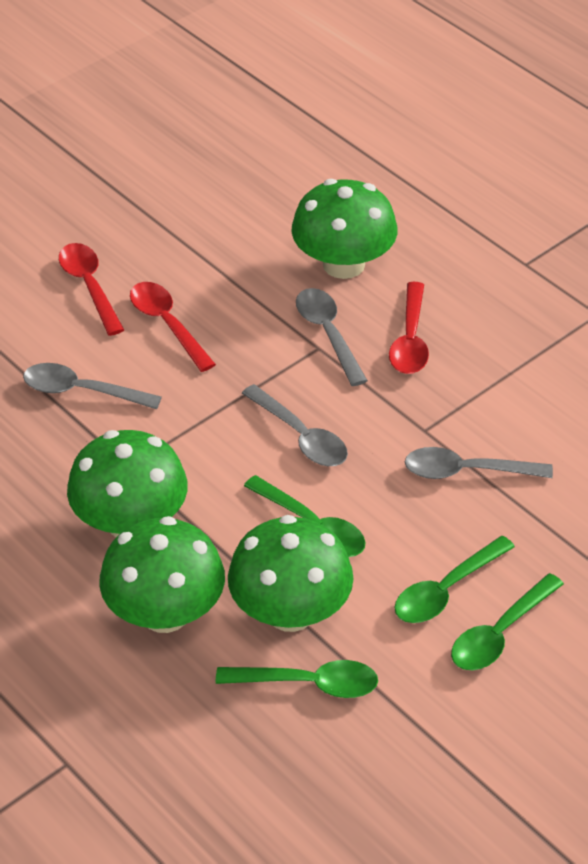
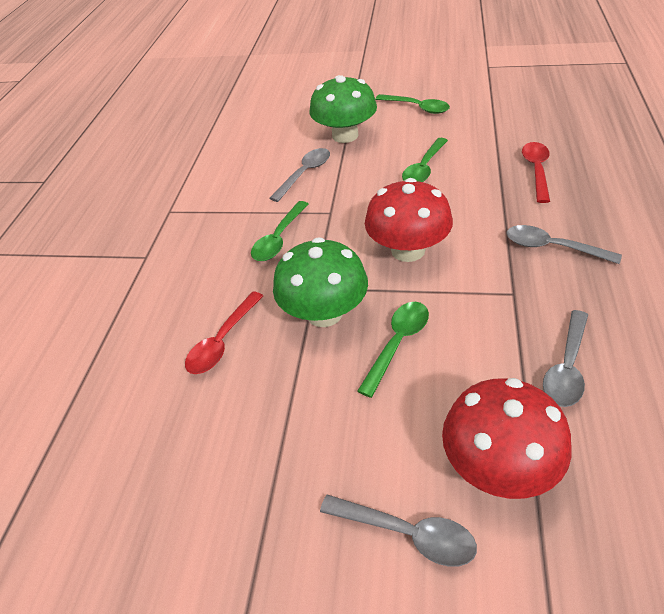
green mushroom: 4 -> 2
red mushroom: 0 -> 2
red spoon: 3 -> 2

